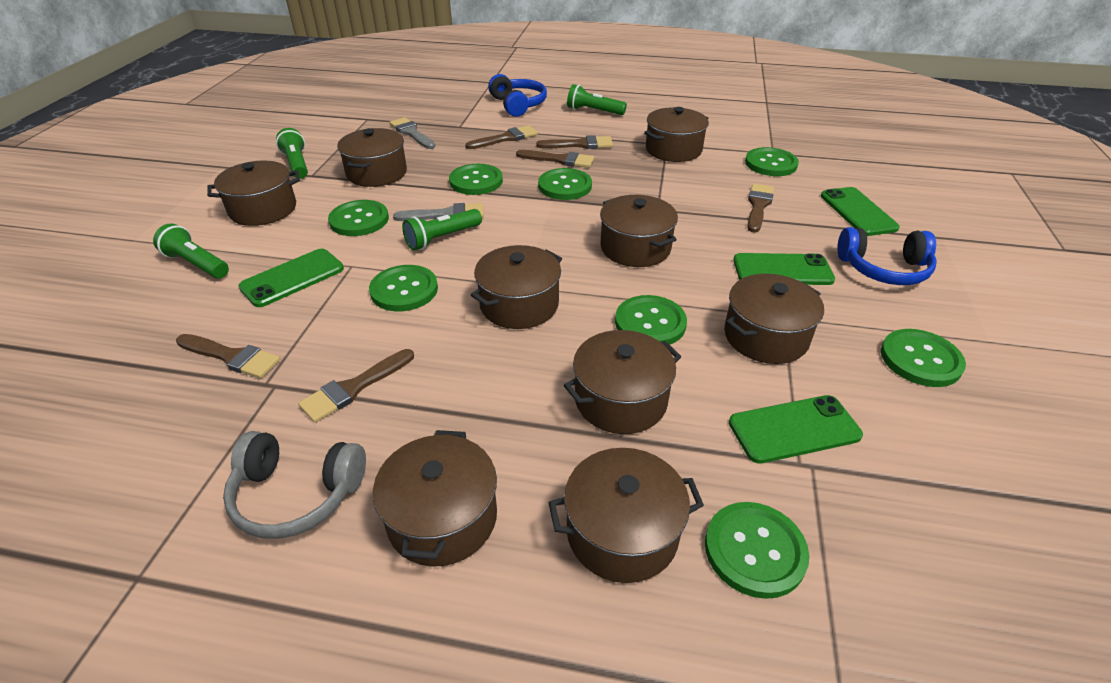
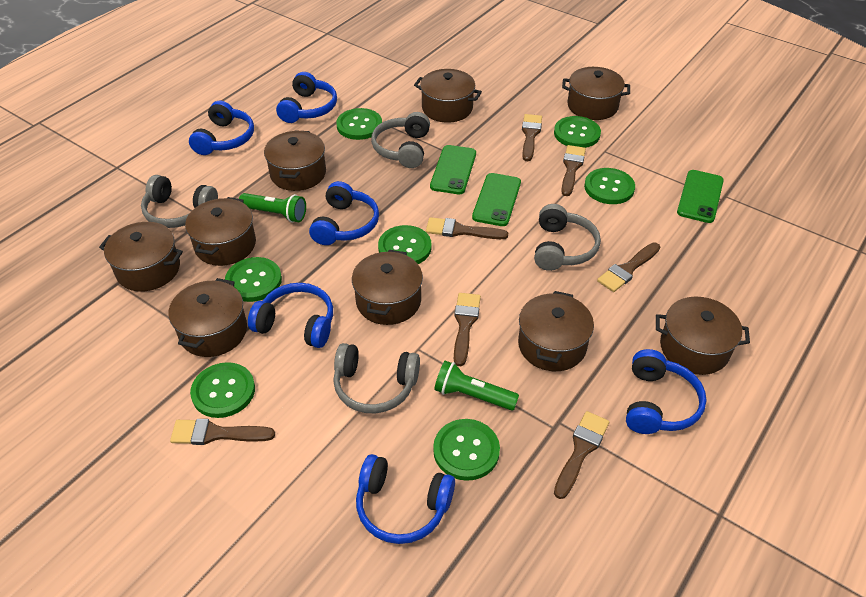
blue headphones: 2 -> 6
brown brush: 6 -> 7
green button: 8 -> 7
green flashlight: 4 -> 2
green phone: 4 -> 3
grey brush: 2 -> 0
grey headphones: 1 -> 4

